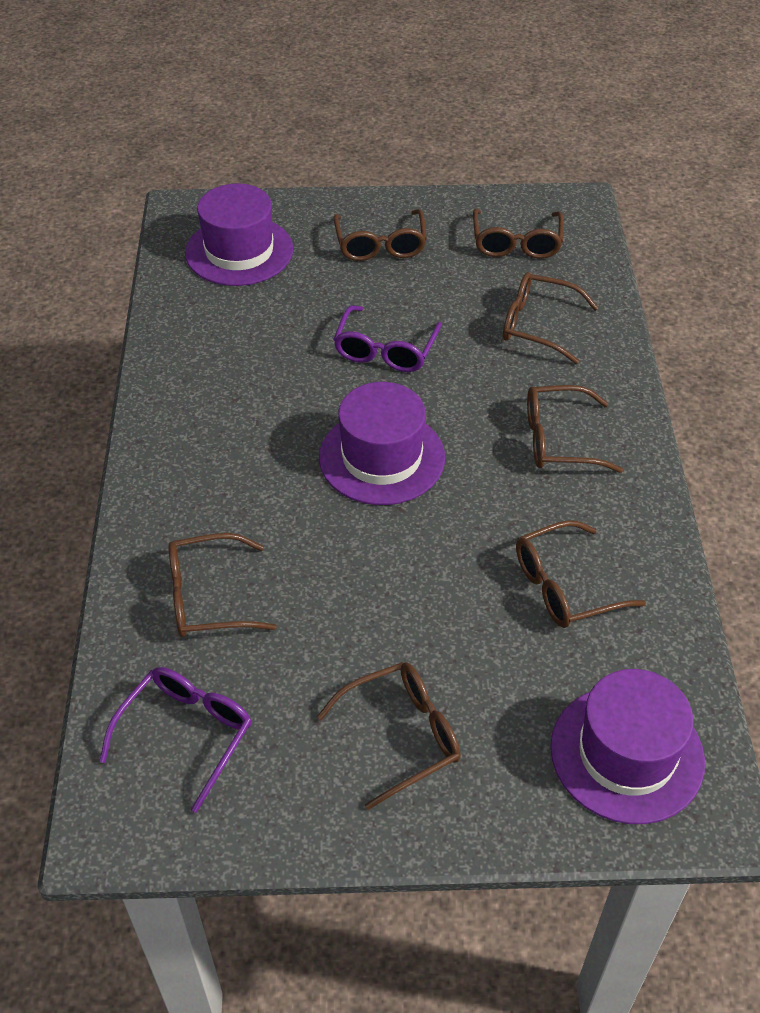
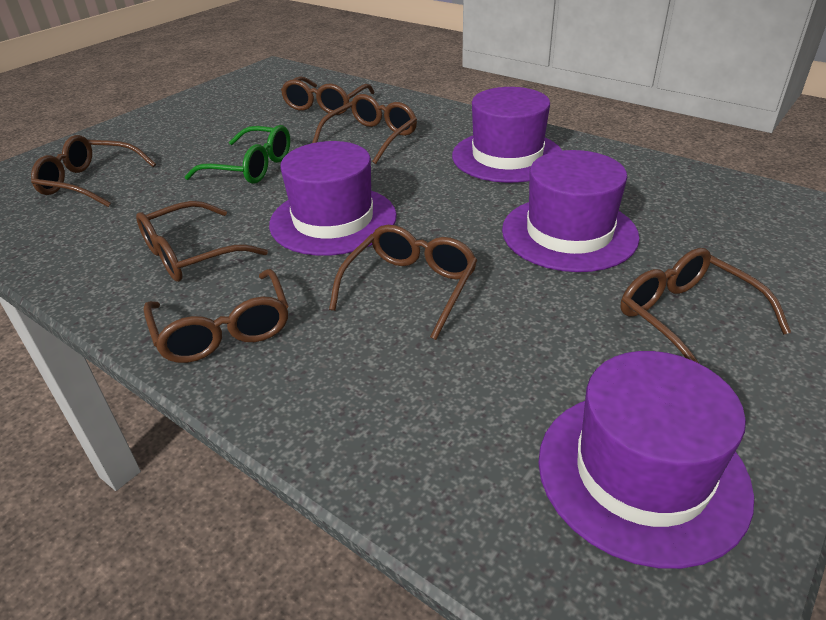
green glasses: 0 -> 1
purple glasses: 2 -> 0
purple hat: 3 -> 4

